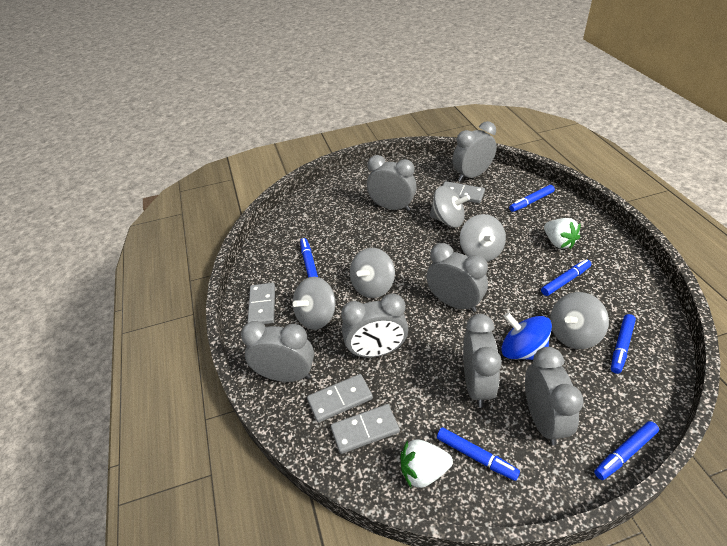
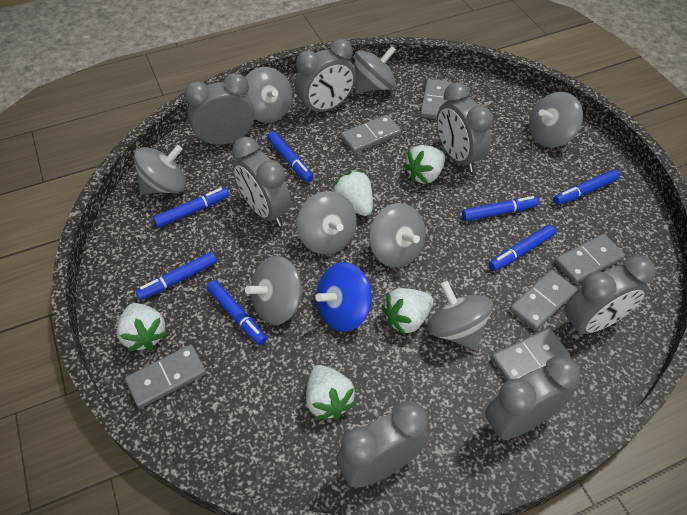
blue marker: 6 -> 7
grey domino: 4 -> 6
grey spinning top: 5 -> 8
white strawberry: 2 -> 5

